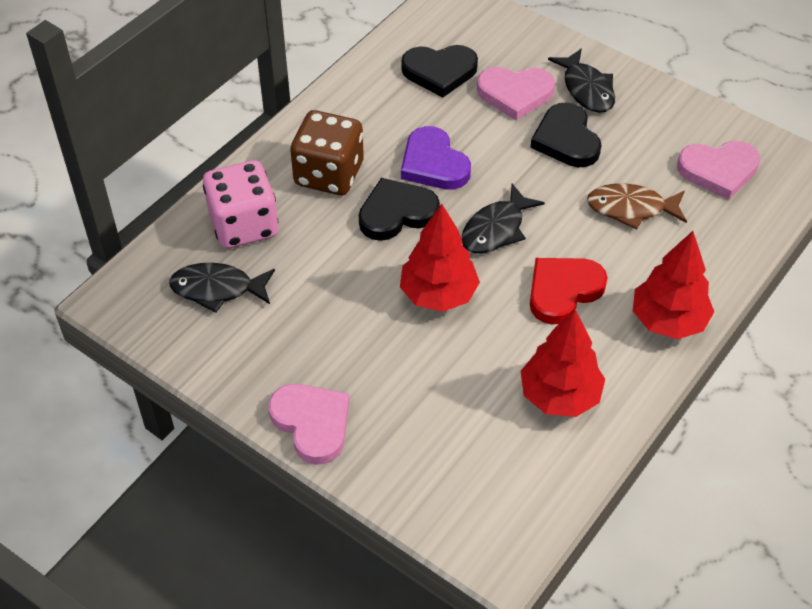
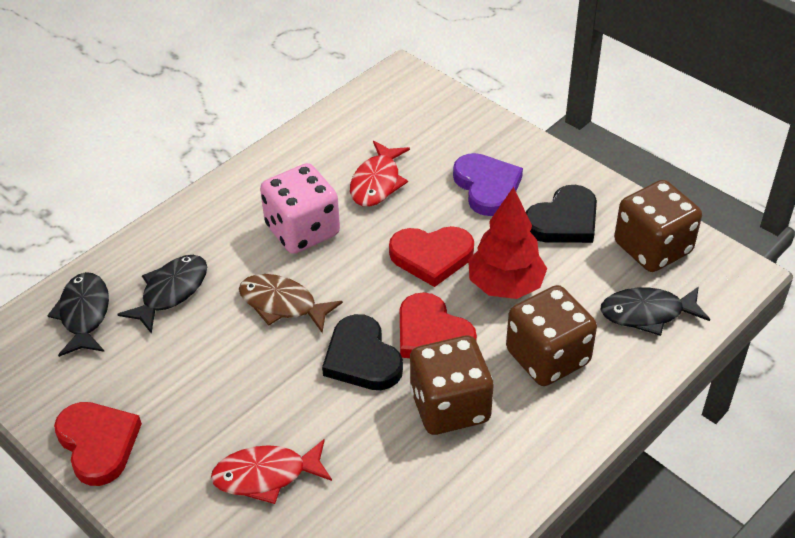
black heart: 3 -> 2
brown dice: 1 -> 3
pink heart: 3 -> 0
red fish: 0 -> 2
red heart: 1 -> 3
red tree: 3 -> 1

